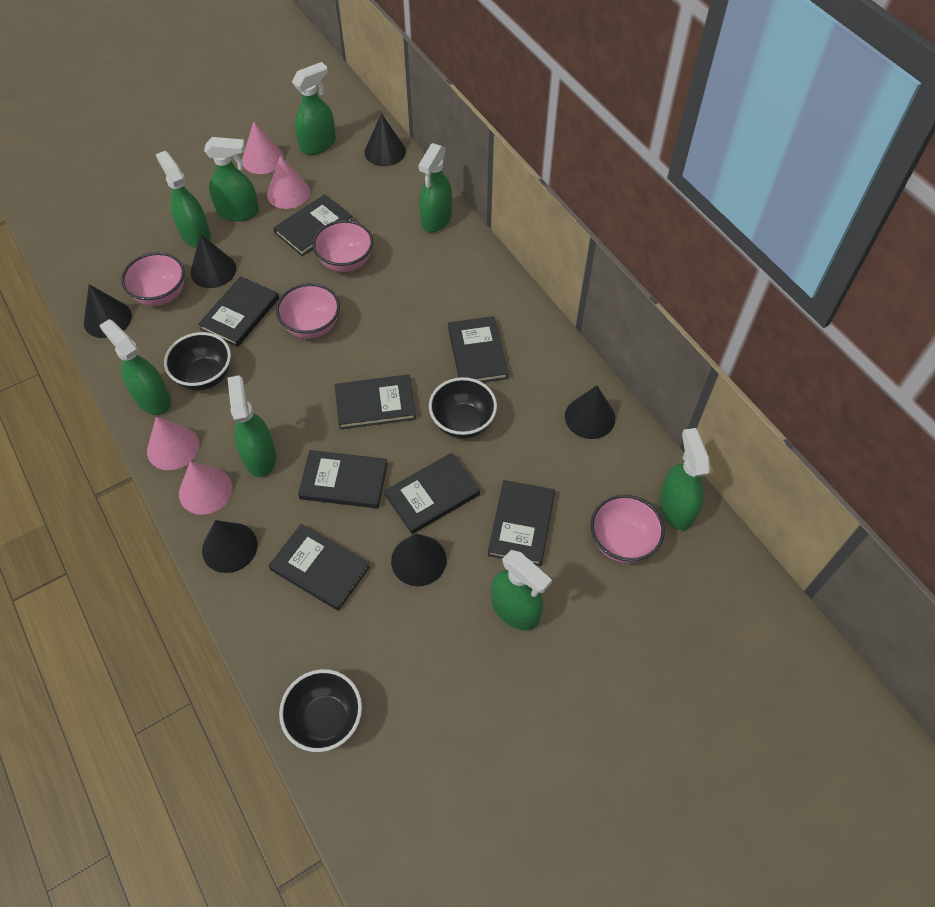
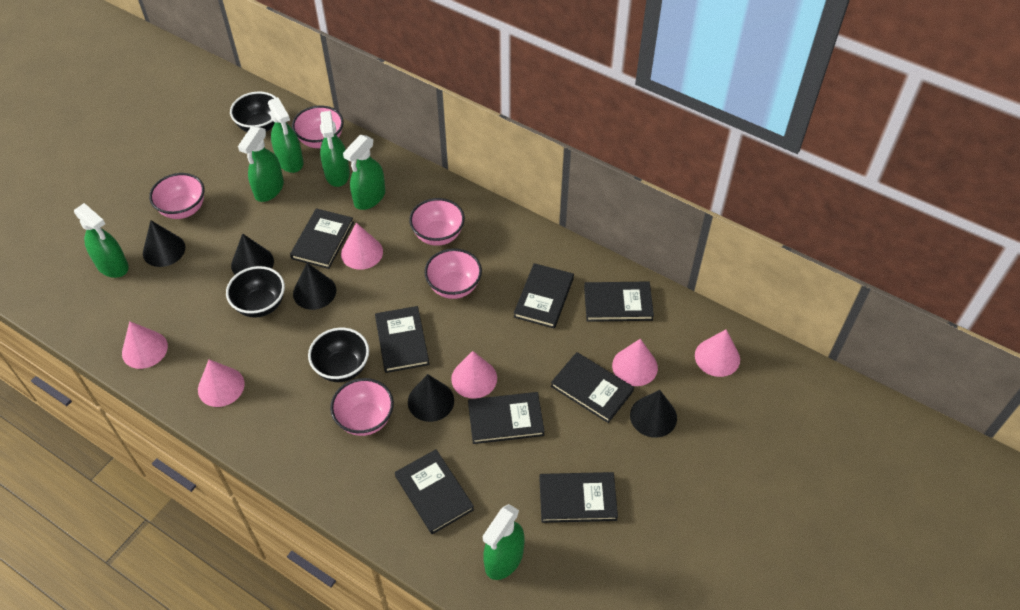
black cone: 6 -> 5
green spray bottle: 8 -> 6
pink bowl: 4 -> 5
pink cone: 4 -> 6

